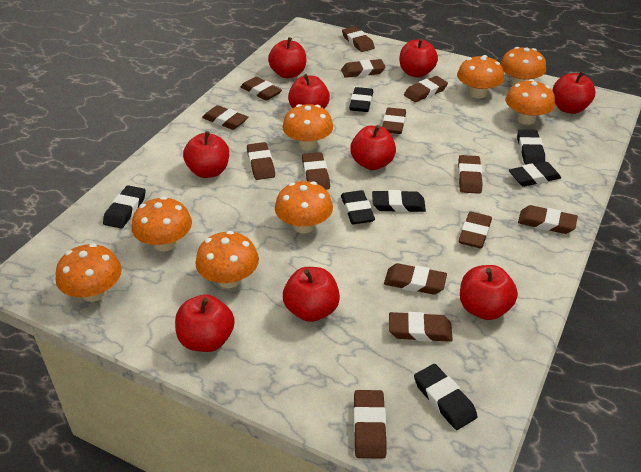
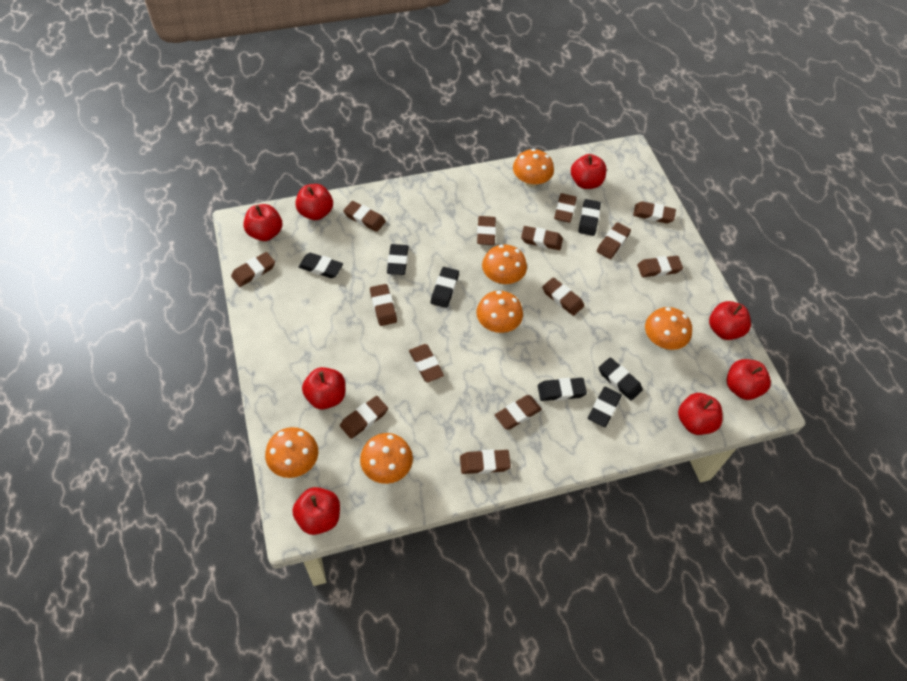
orange mushroom: 8 -> 6
red apple: 9 -> 8

